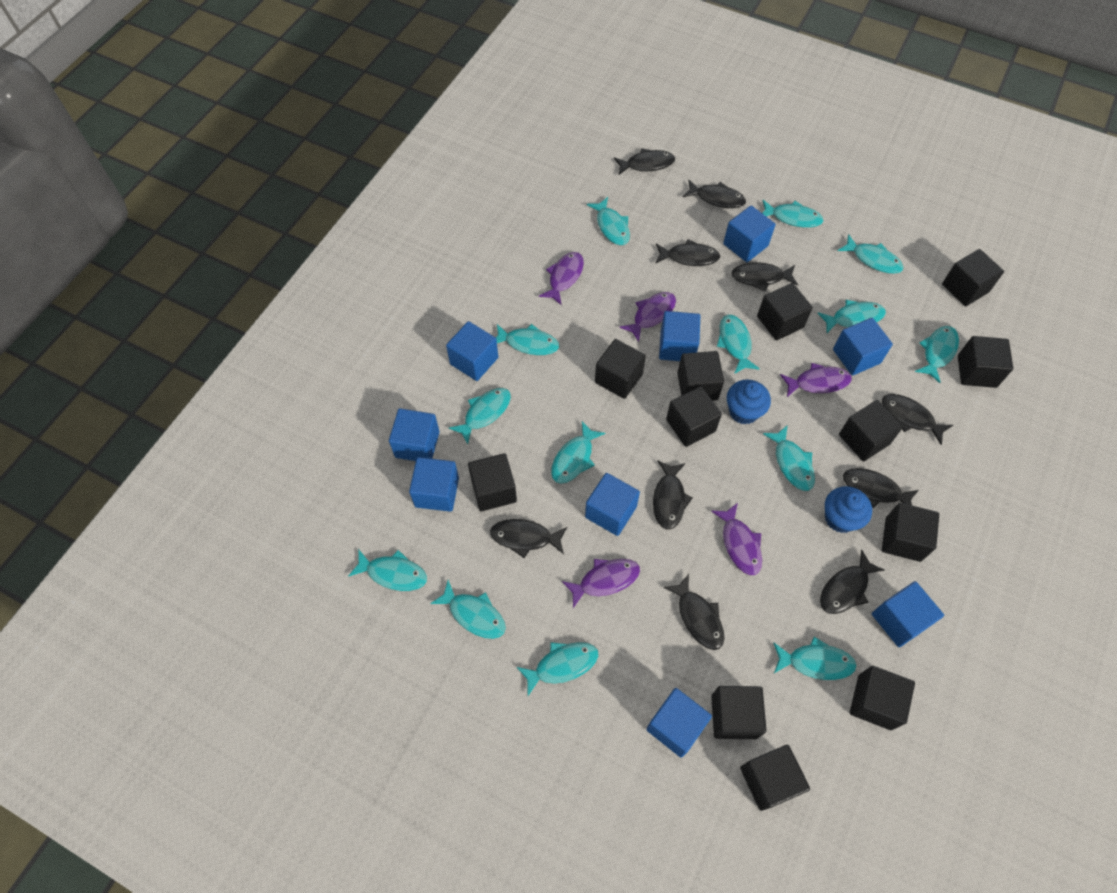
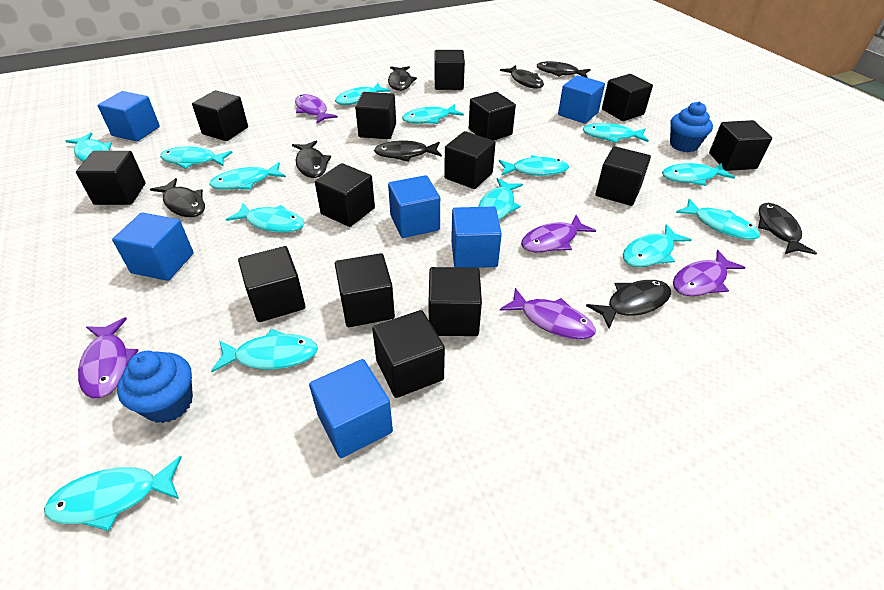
black cube: 12 -> 14
black fish: 10 -> 8
blue cube: 9 -> 6

